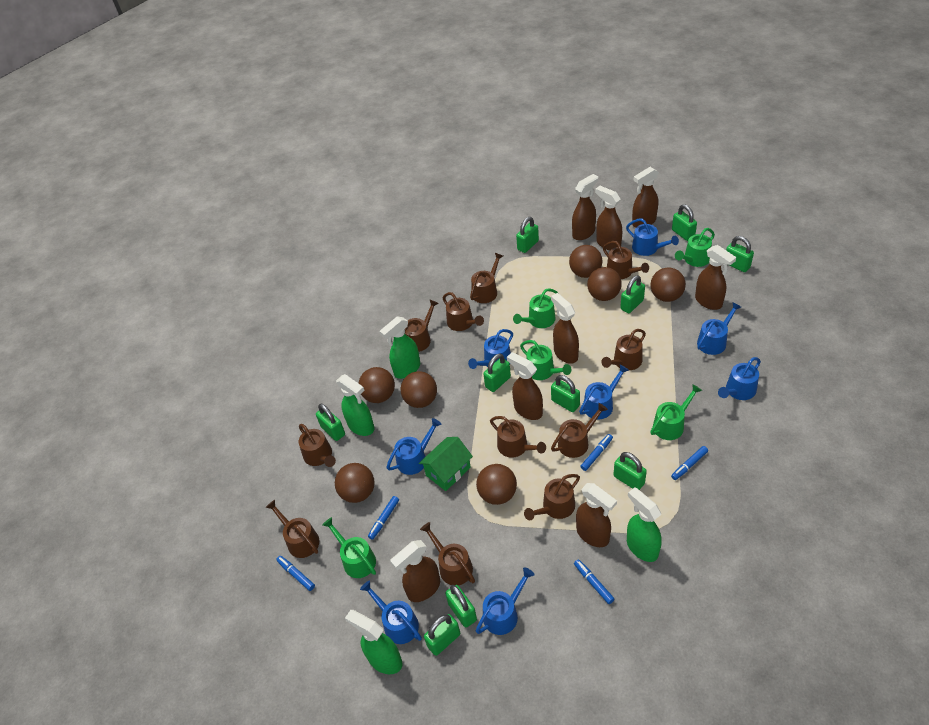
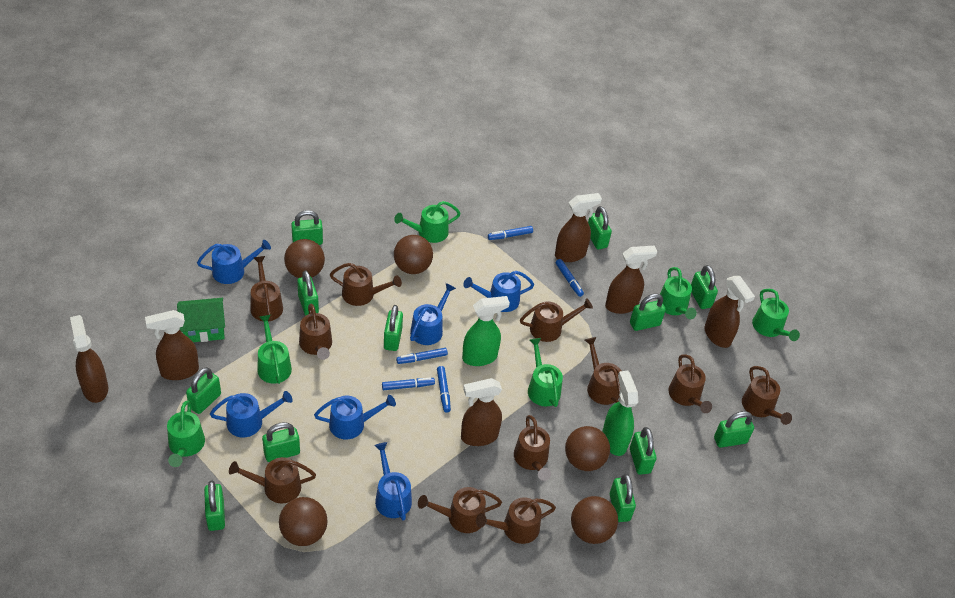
blue watering can: 8 -> 6
brown ball: 7 -> 5
brown spray bottle: 8 -> 6
green padlock: 10 -> 12
green spray bottle: 4 -> 2
green watering can: 5 -> 6

